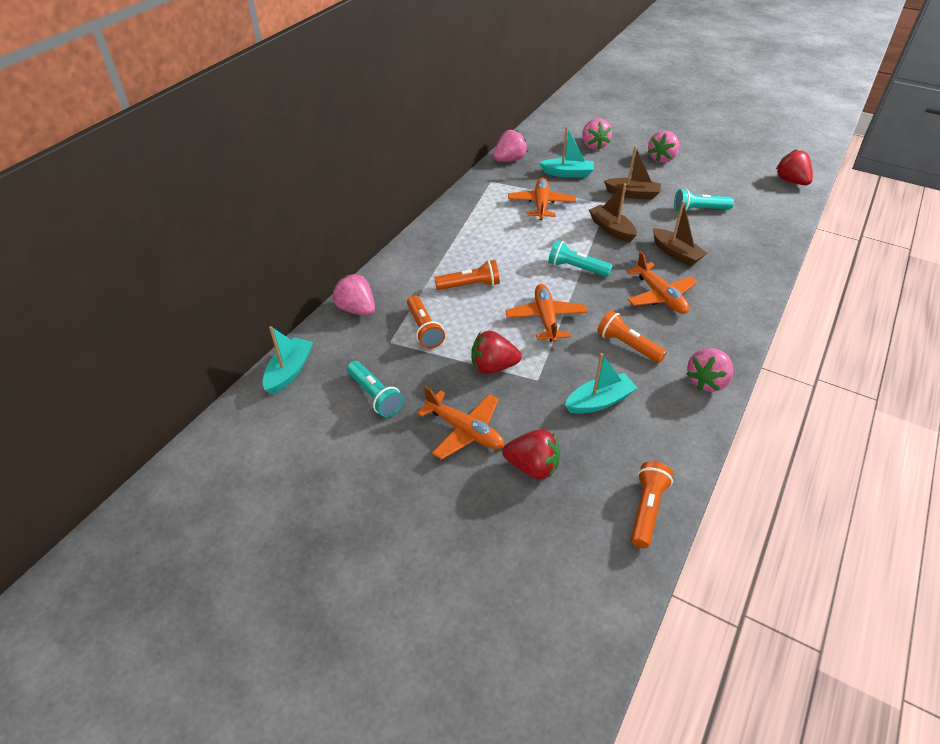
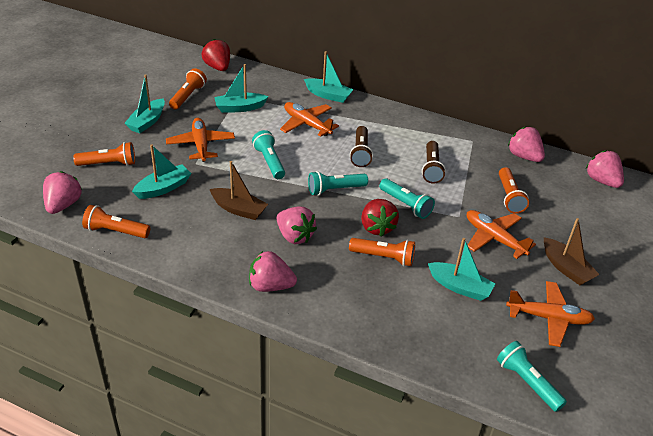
brown boat: 3 -> 2
brown flashlight: 0 -> 2
orange flashlight: 4 -> 5
red strawberry: 3 -> 2
turquoise boat: 3 -> 5
turquoise flashlight: 3 -> 4

